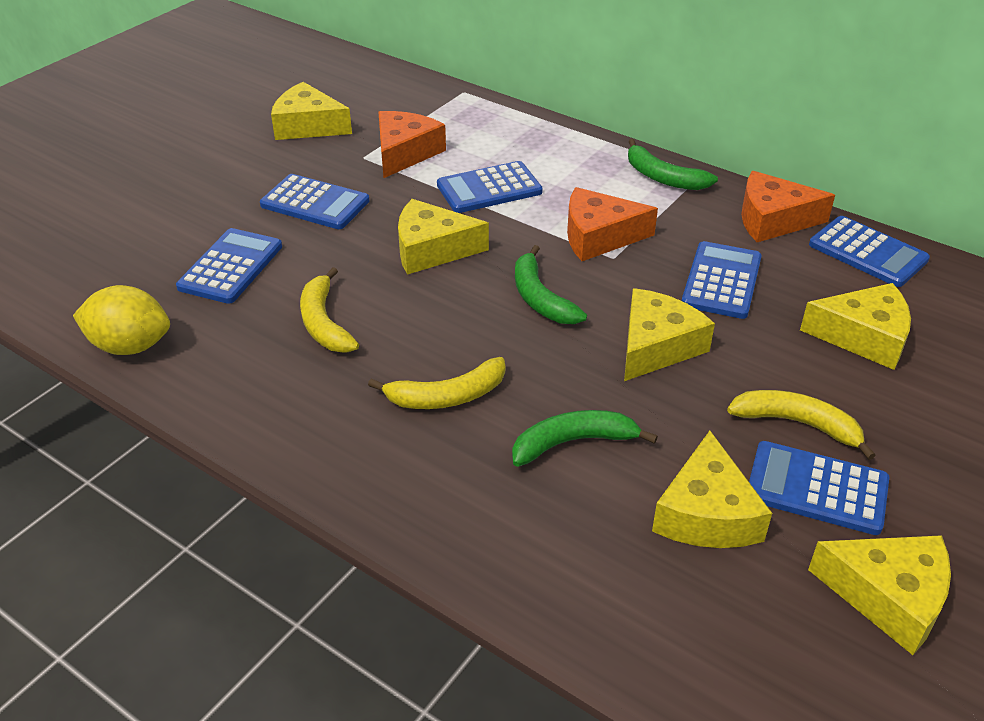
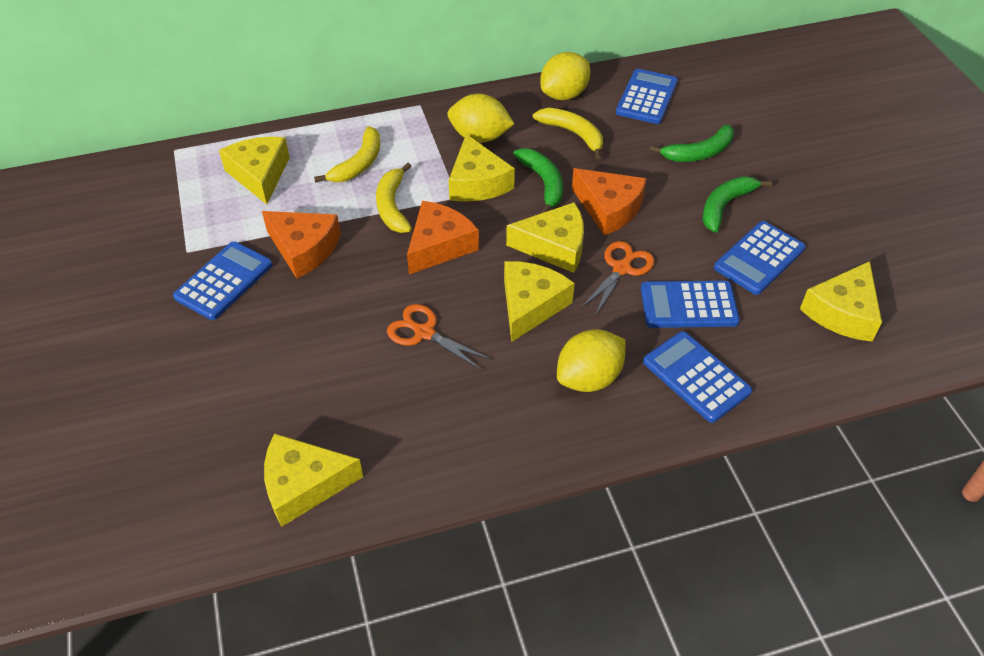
blue calculator: 6 -> 5
orange scissors: 0 -> 2
yellow lemon: 1 -> 3

